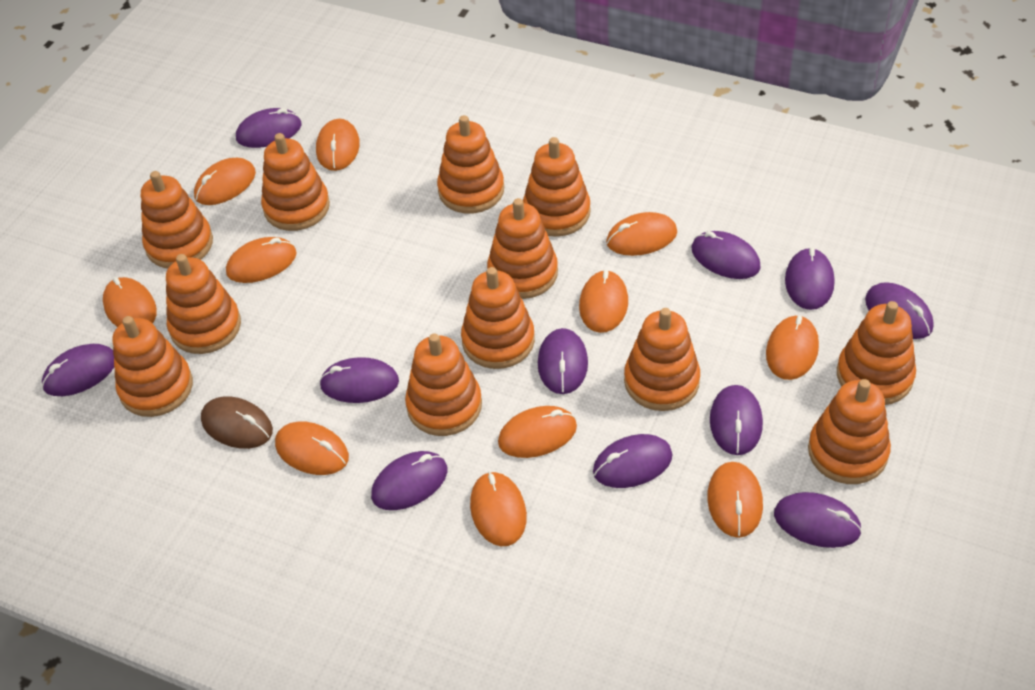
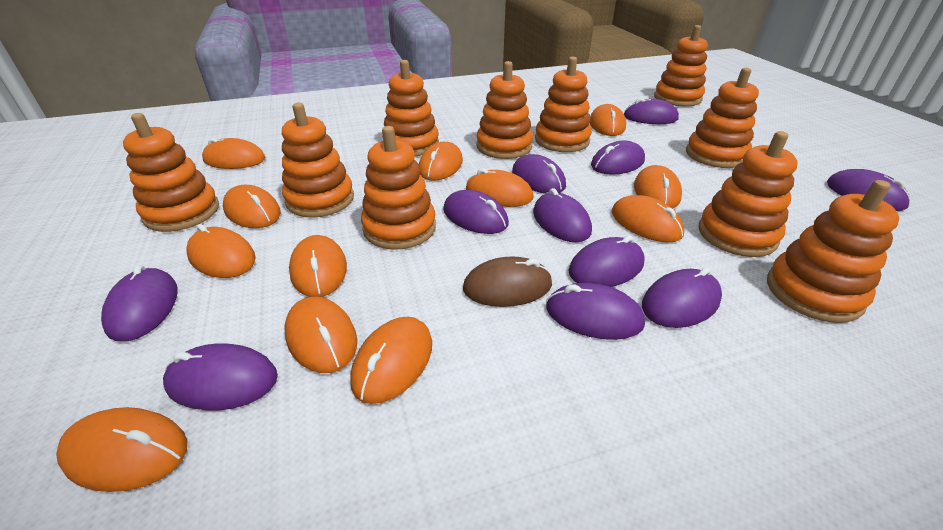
orange mouse: 11 -> 12
orange stacking toy: 12 -> 10

